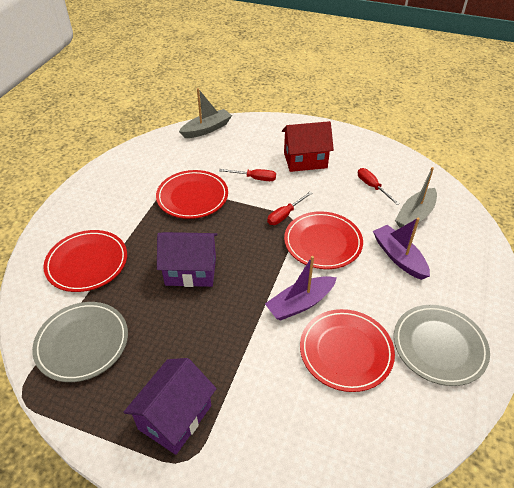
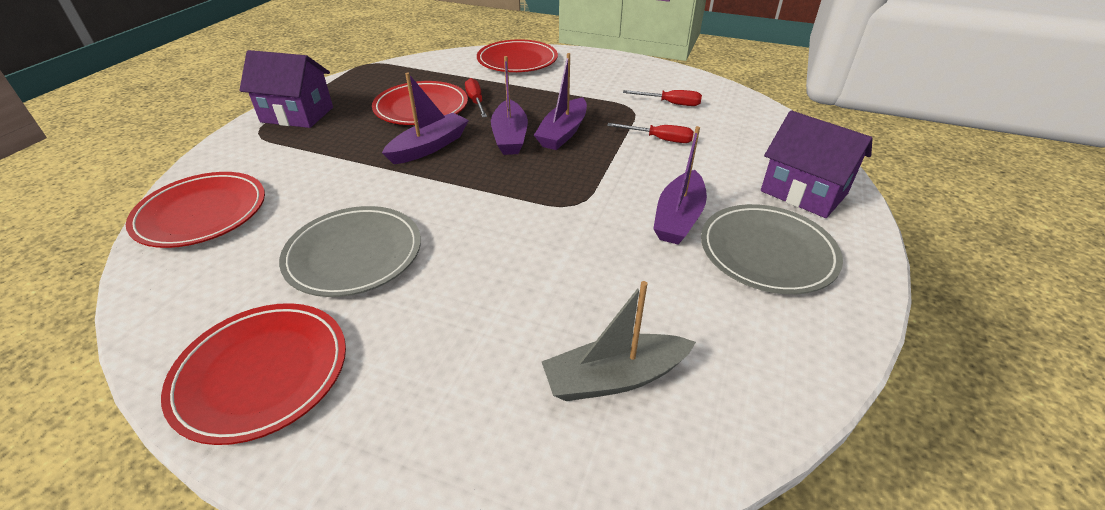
grey boat: 2 -> 1
purple boat: 2 -> 4
red house: 1 -> 0

